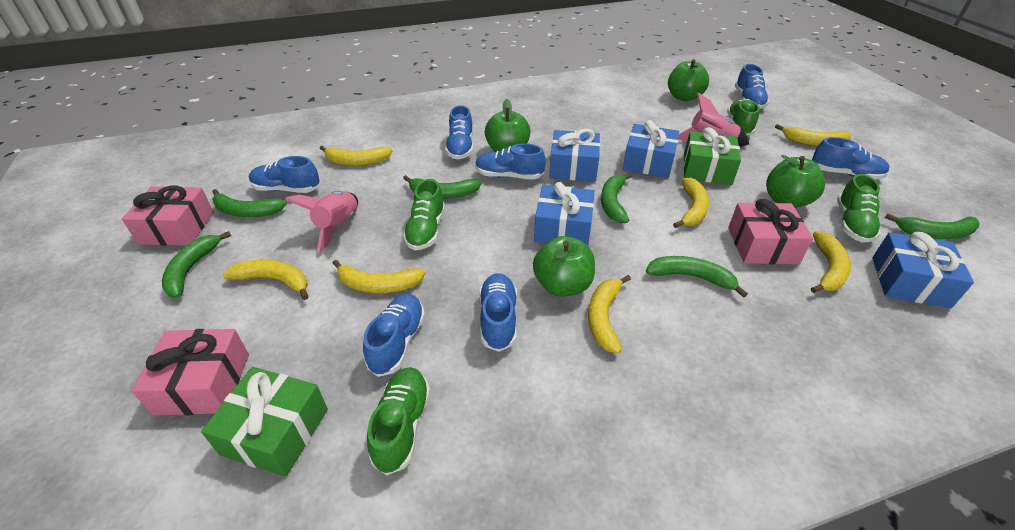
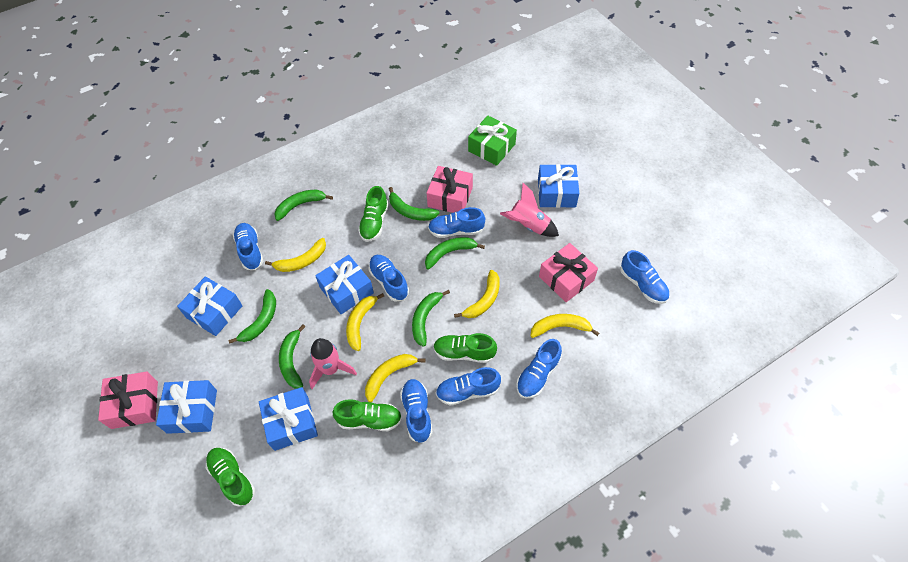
blue gift: 4 -> 5
green apple: 4 -> 0
green gift: 2 -> 1
yellow banana: 7 -> 5

